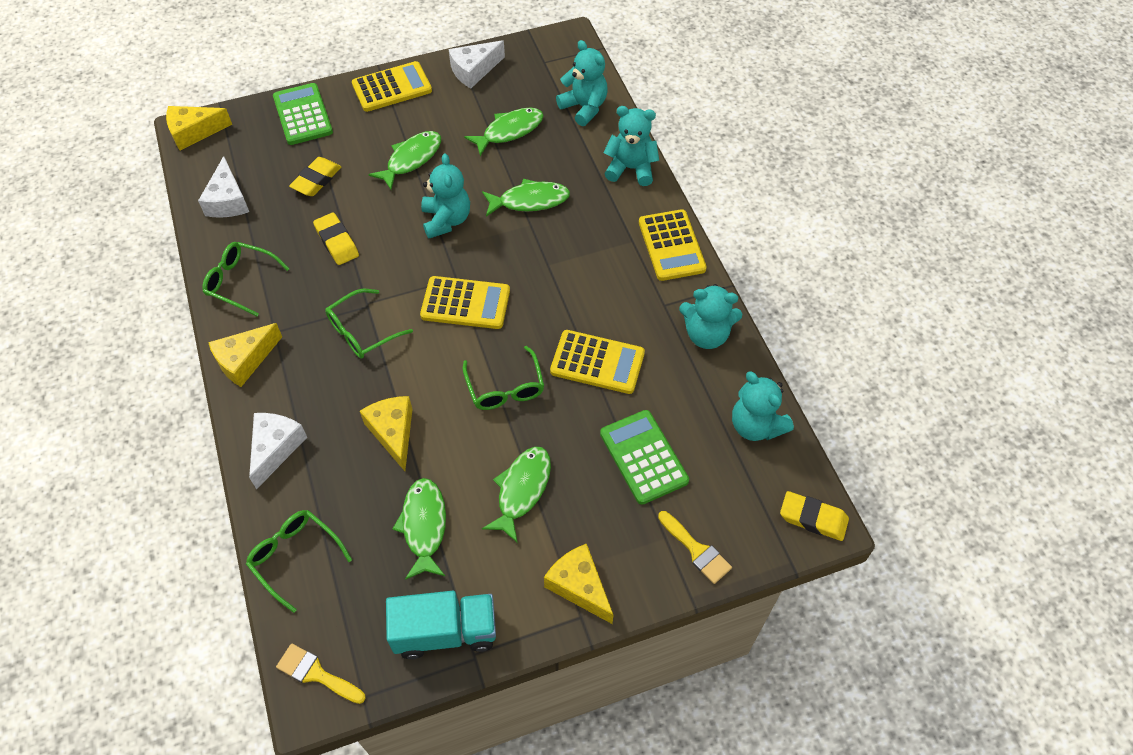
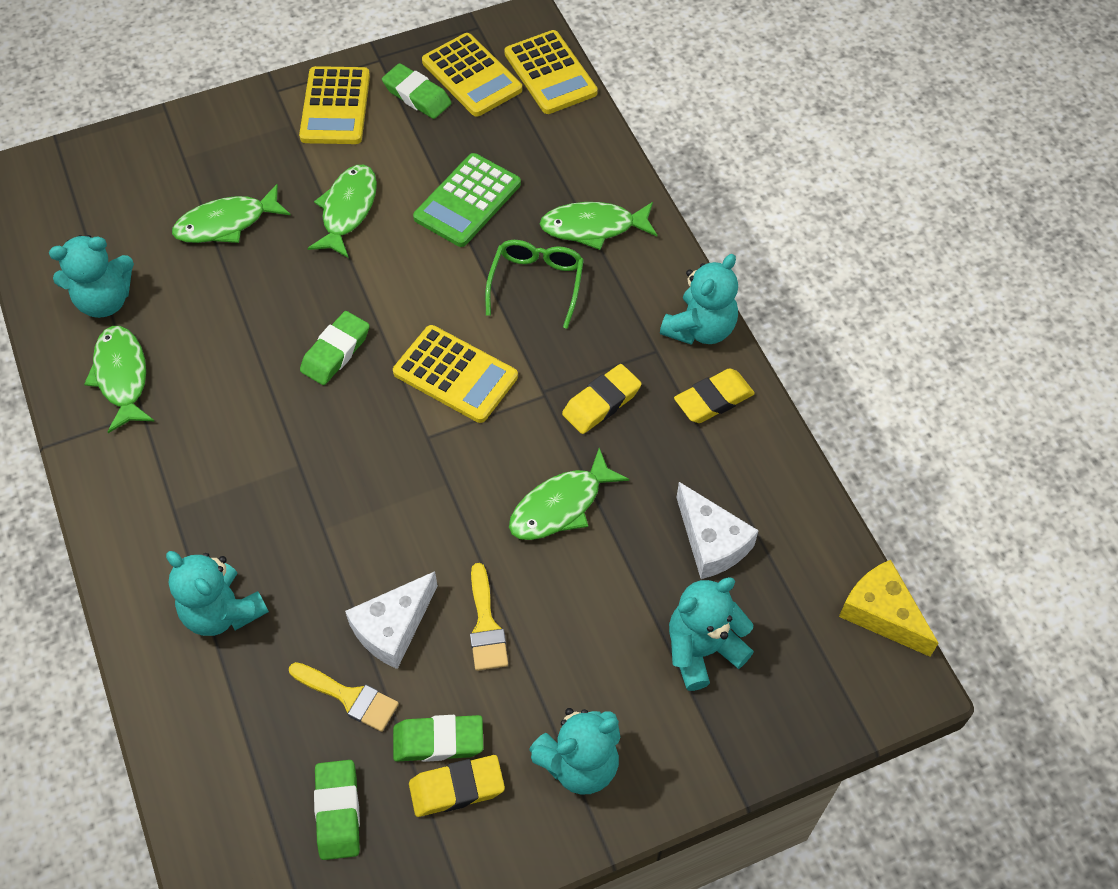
green calculator: 2 -> 1
green eraser: 0 -> 4
green glasses: 4 -> 1
turquoise truck: 1 -> 0
white cheese: 3 -> 2
yellow cheese: 4 -> 1

